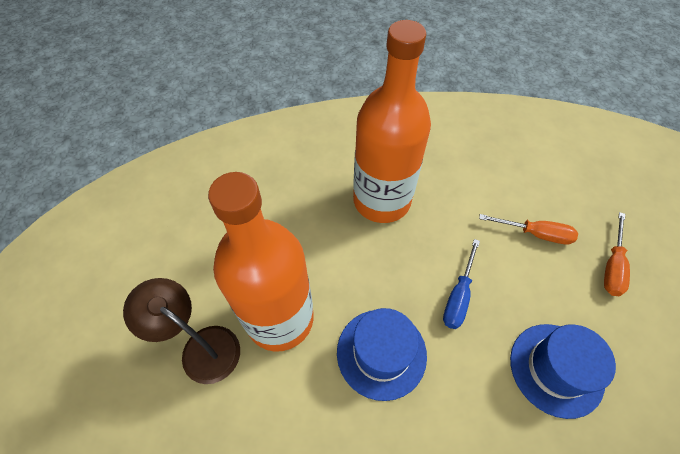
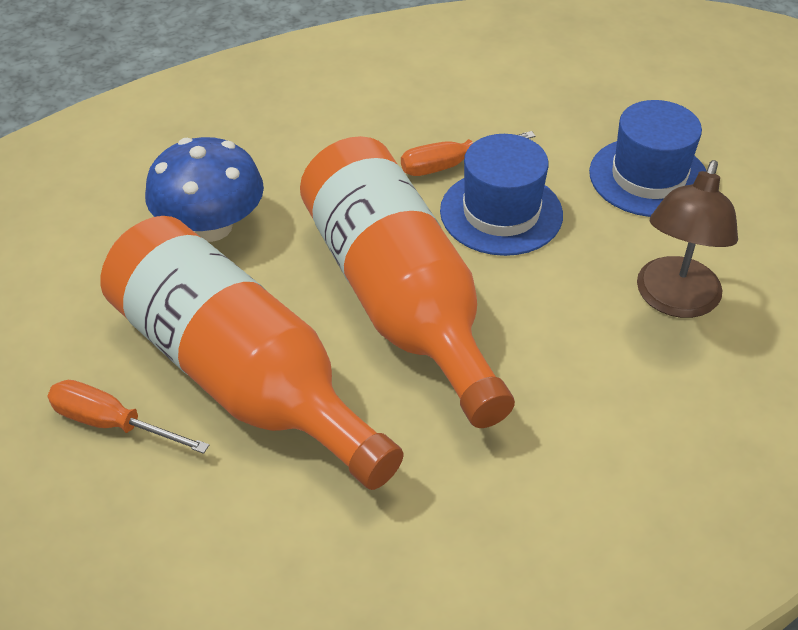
blue mushroom: 0 -> 1
blue screwdriver: 1 -> 0

